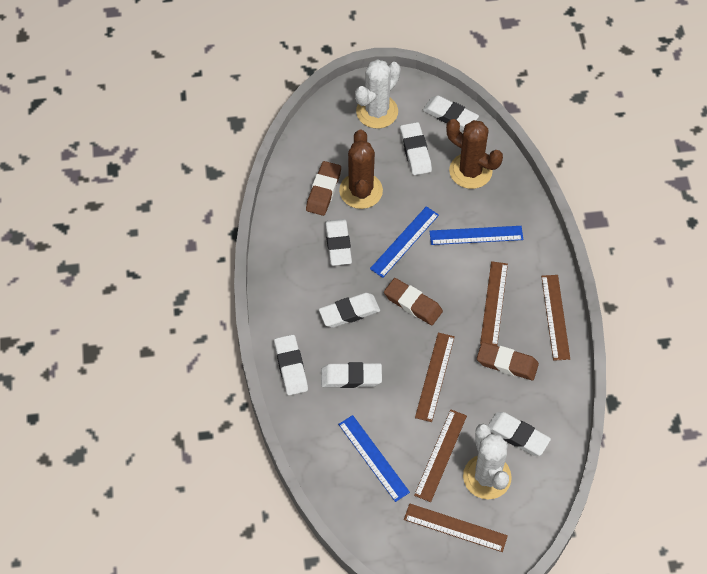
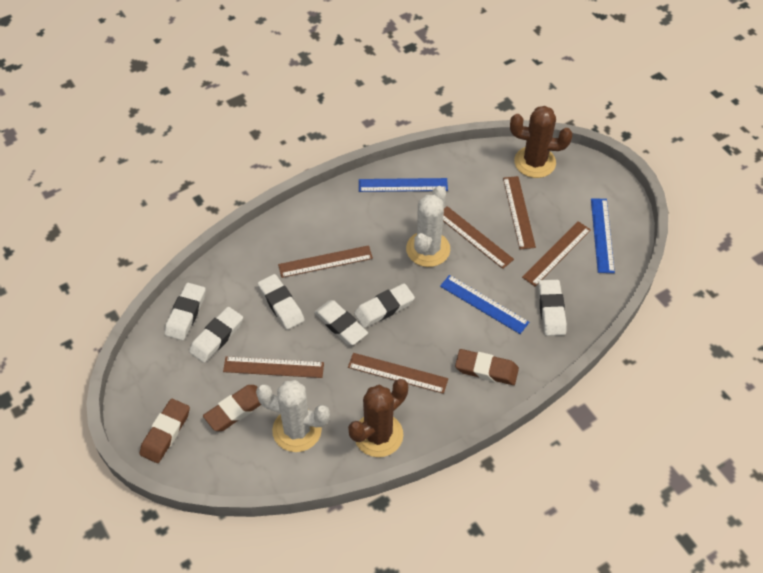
brown ruler: 5 -> 6
white eraser: 7 -> 6

